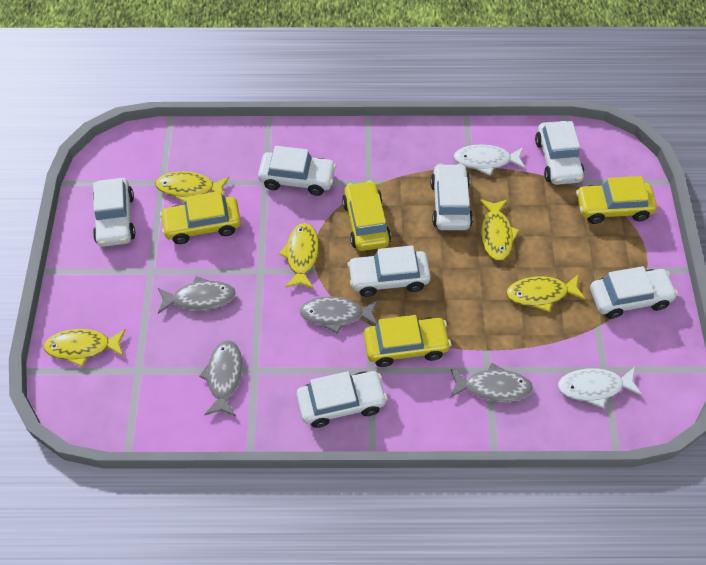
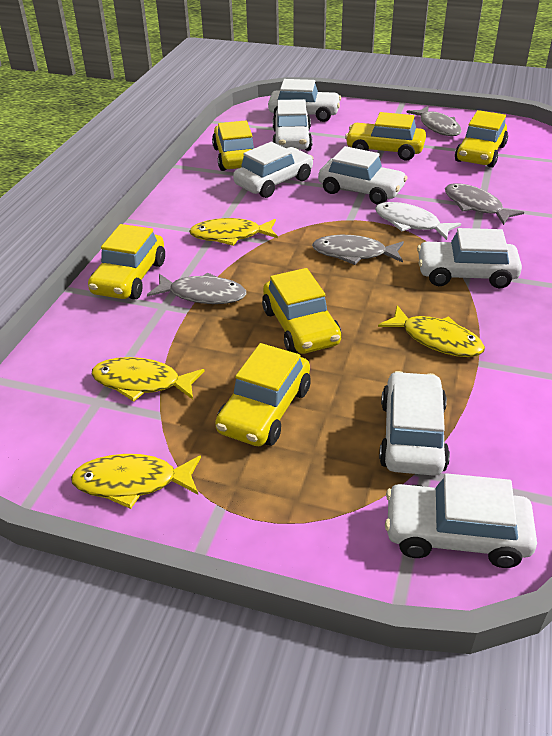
white fish: 2 -> 1
yellow car: 4 -> 6
yellow fish: 5 -> 4

